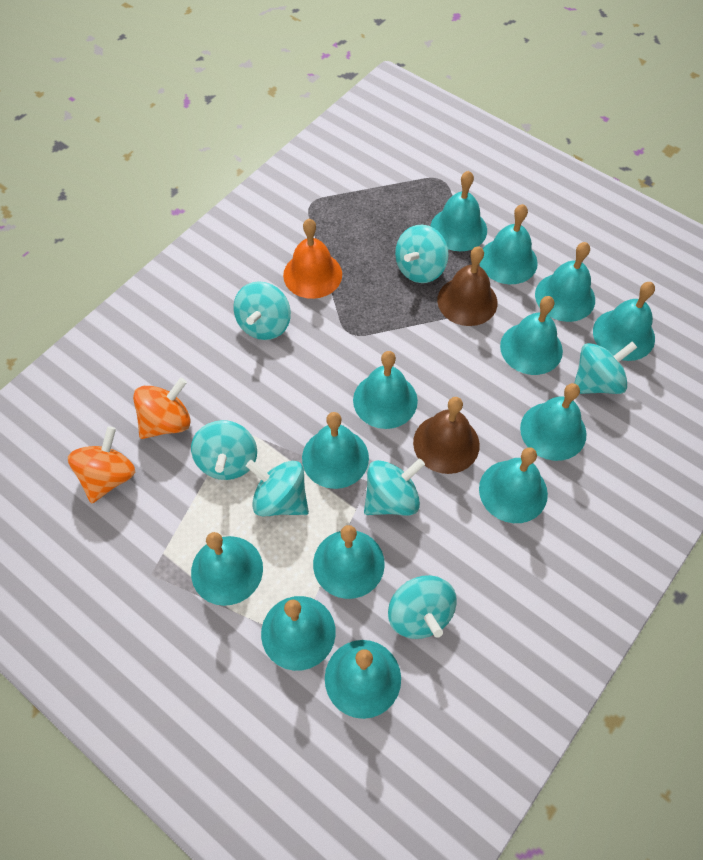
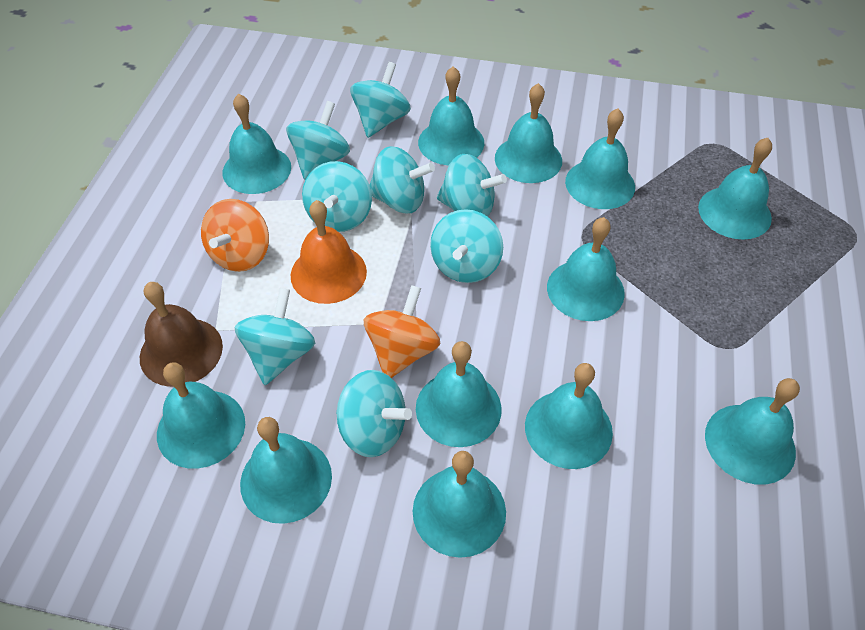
brown bell: 2 -> 1
turquoise bell: 13 -> 12
turquoise spinning top: 7 -> 8

